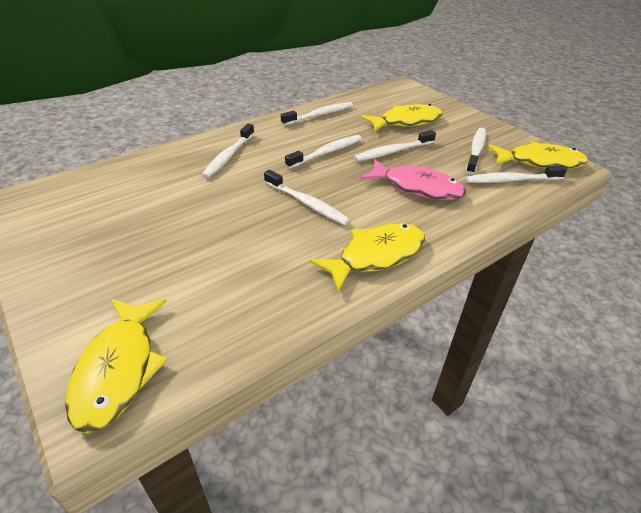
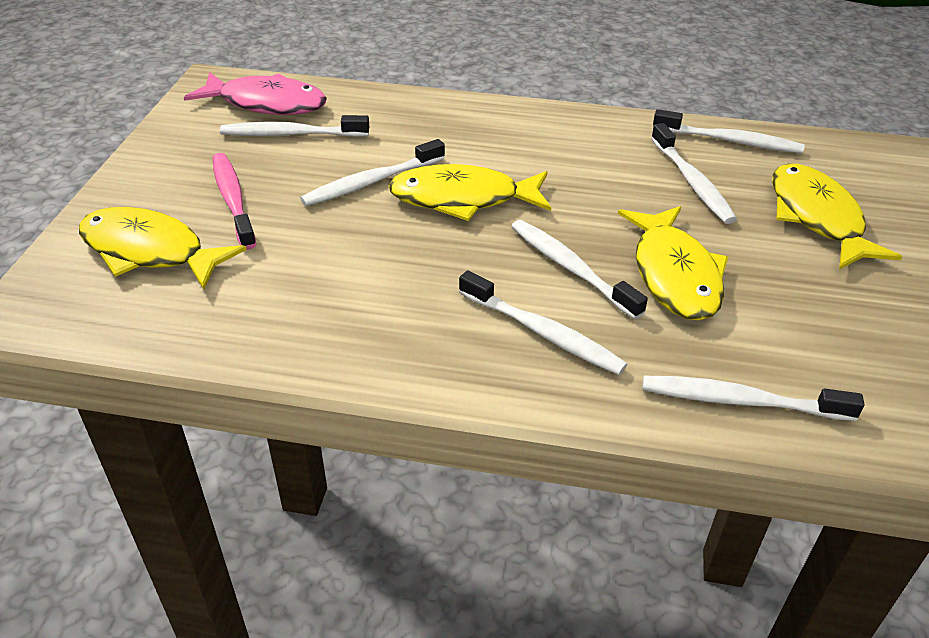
pink toothbrush: 0 -> 1

